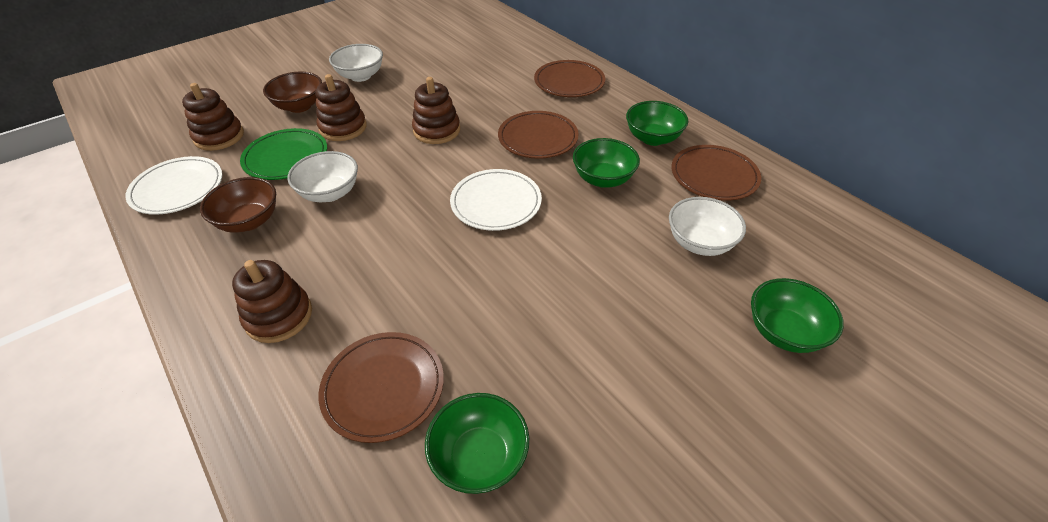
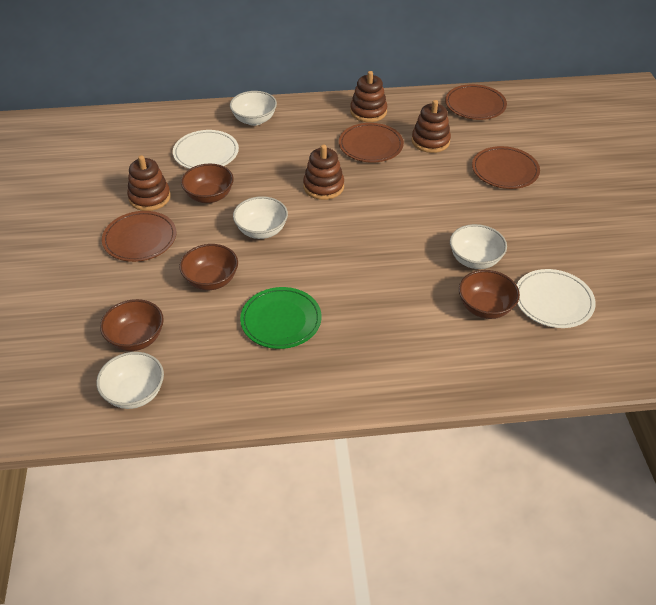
brown bowl: 2 -> 4
green bowl: 4 -> 0
white bowl: 3 -> 4

